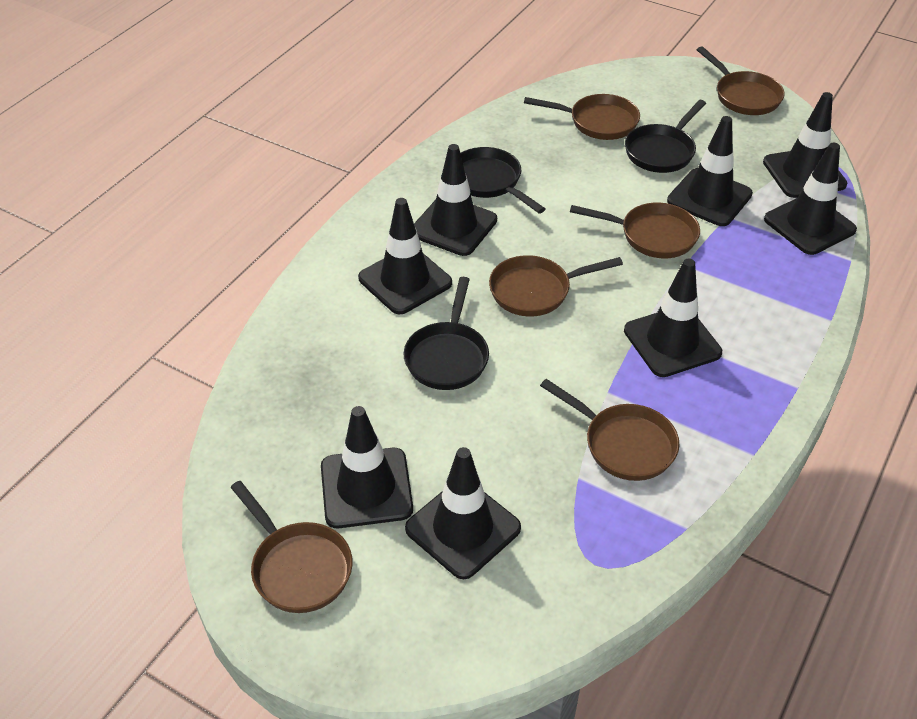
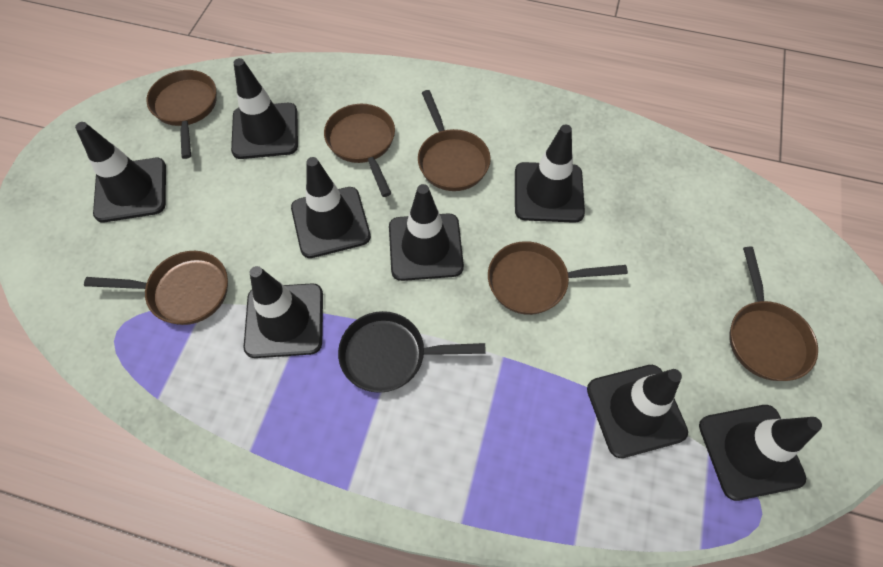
black pan: 3 -> 1

